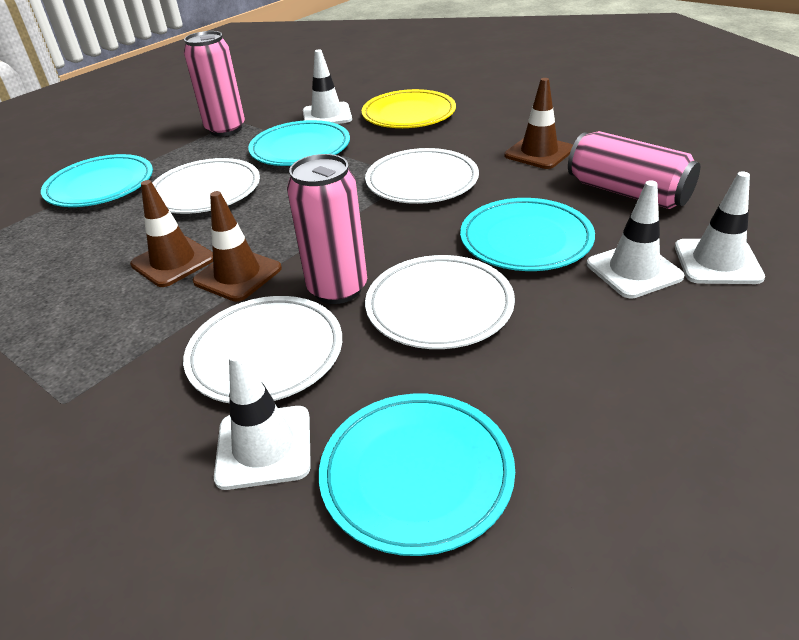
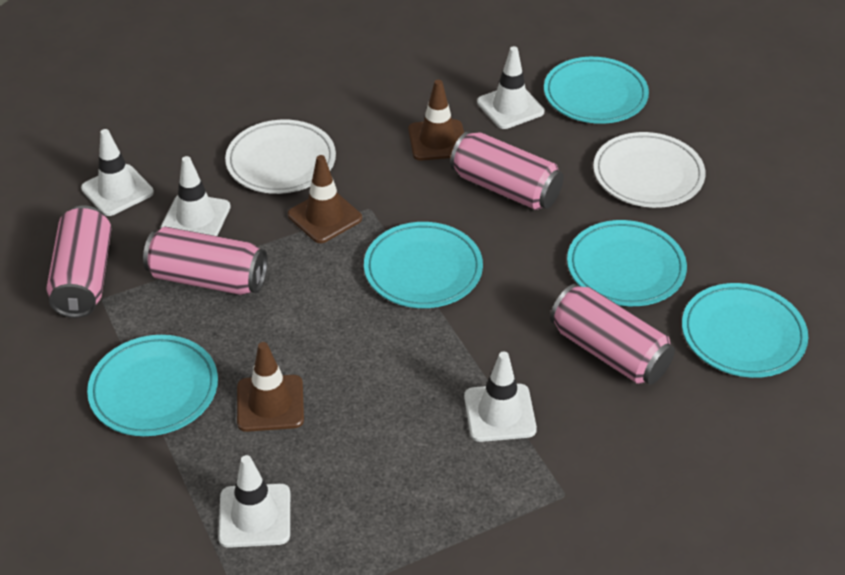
pink can: 3 -> 4
turquoise plate: 4 -> 5
white plate: 4 -> 2
white traffic cone: 4 -> 5
yellow plate: 1 -> 0

